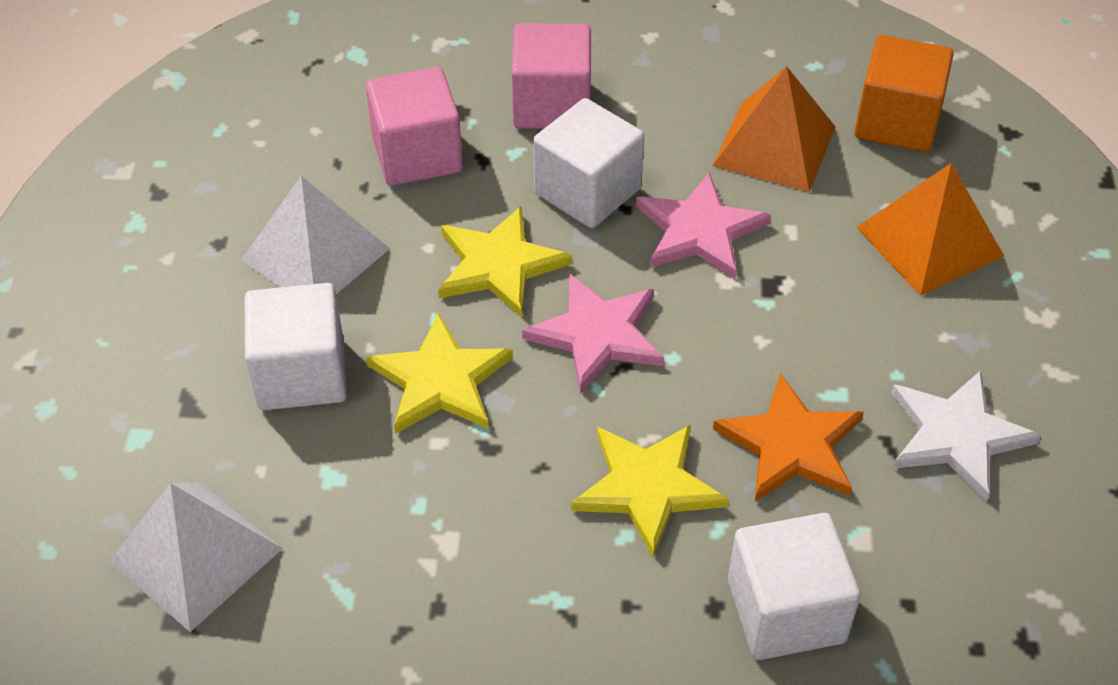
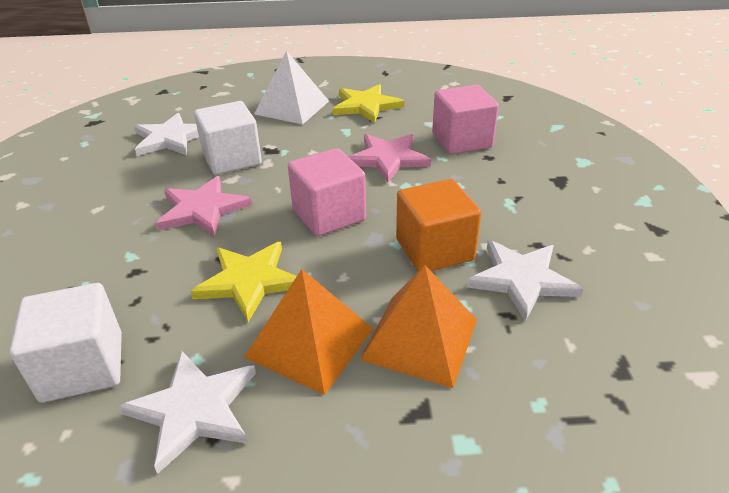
orange star: 1 -> 0
white cube: 3 -> 2
white pyramid: 2 -> 1
white star: 1 -> 3
yellow star: 3 -> 2

